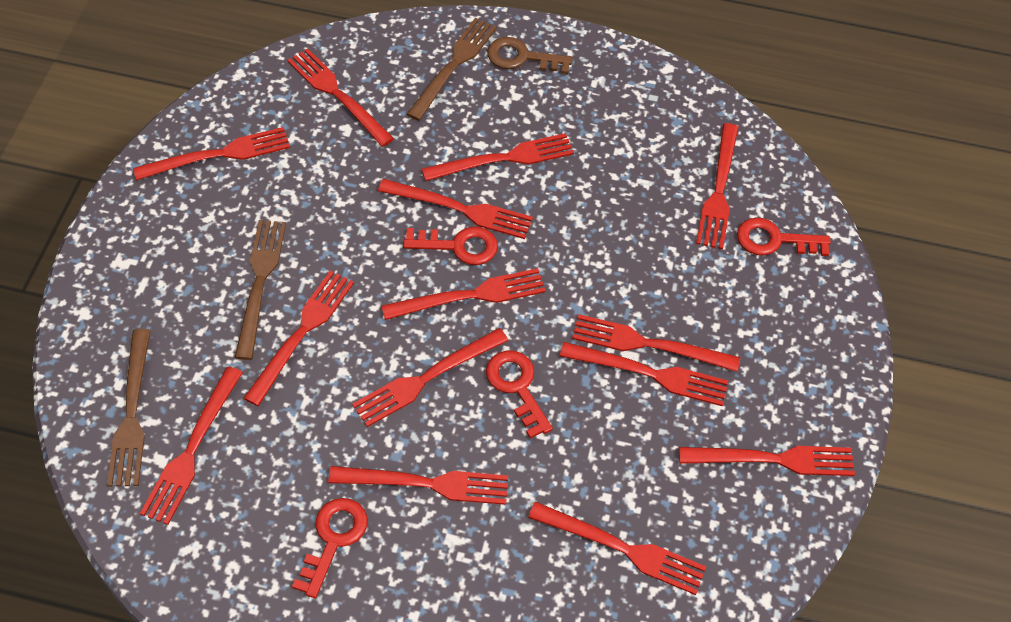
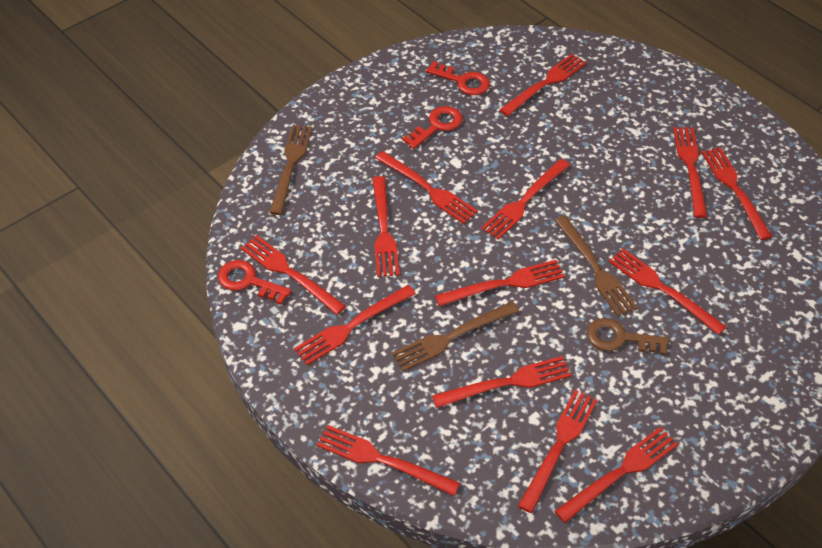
red key: 4 -> 3

